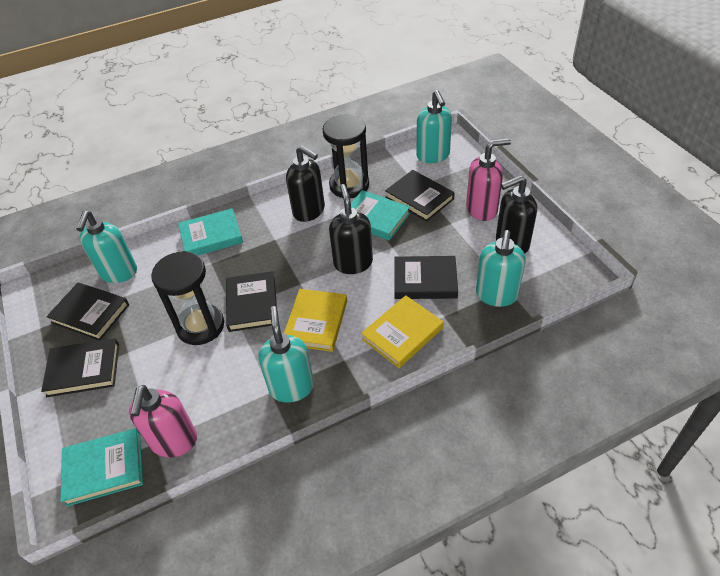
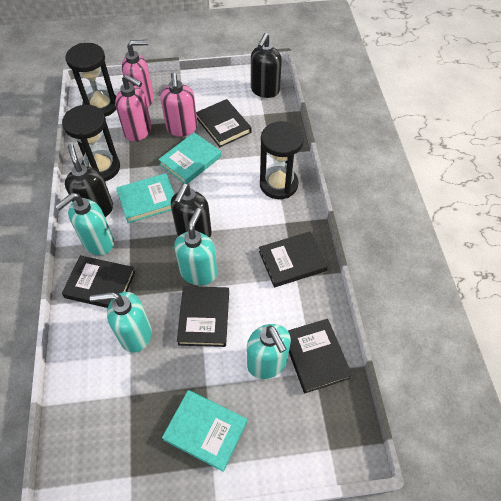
black hourglass: 2 -> 3
pink soap dispenser: 2 -> 3
yellow book: 2 -> 0

